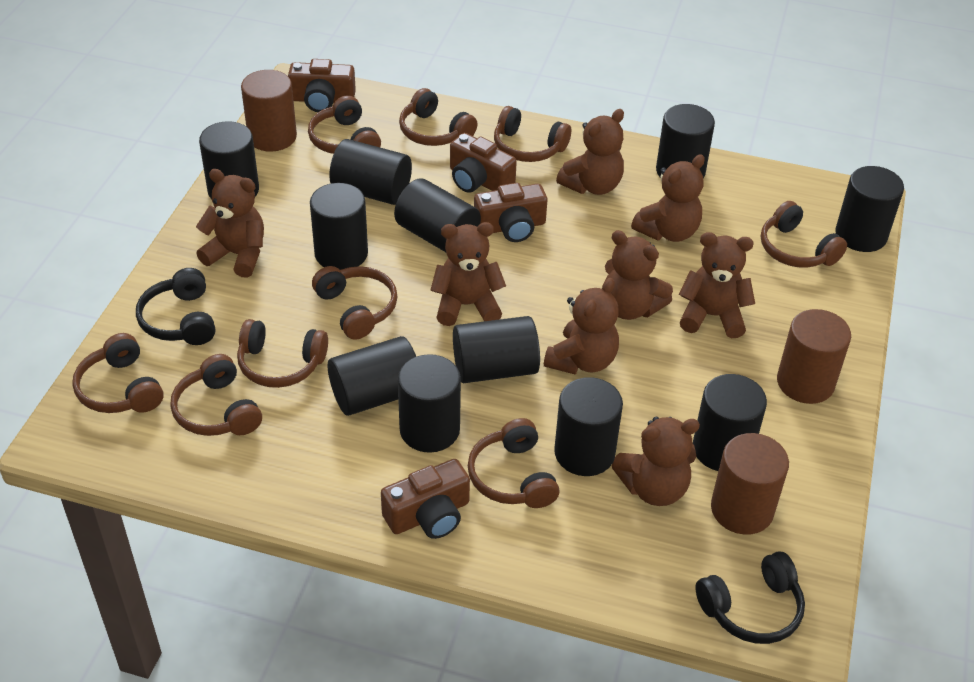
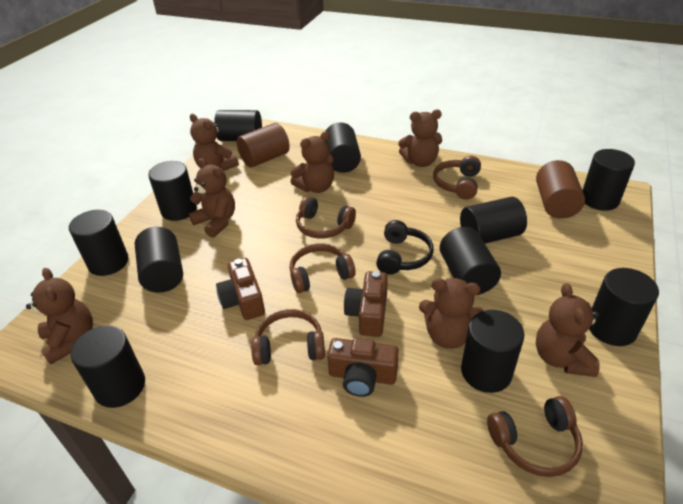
black headphones: 2 -> 1
brown camera: 4 -> 3
brown cylinder: 3 -> 2
brown headphones: 9 -> 5
brown teddy bear: 8 -> 7

